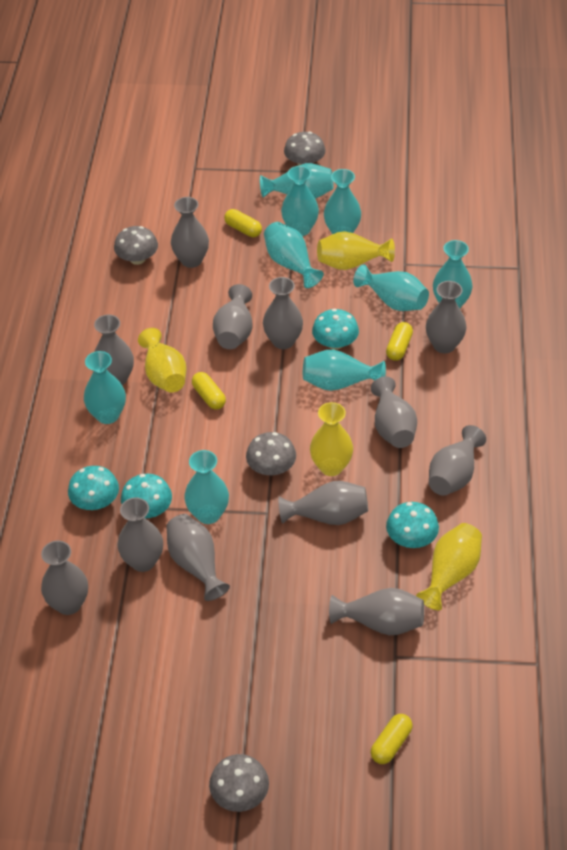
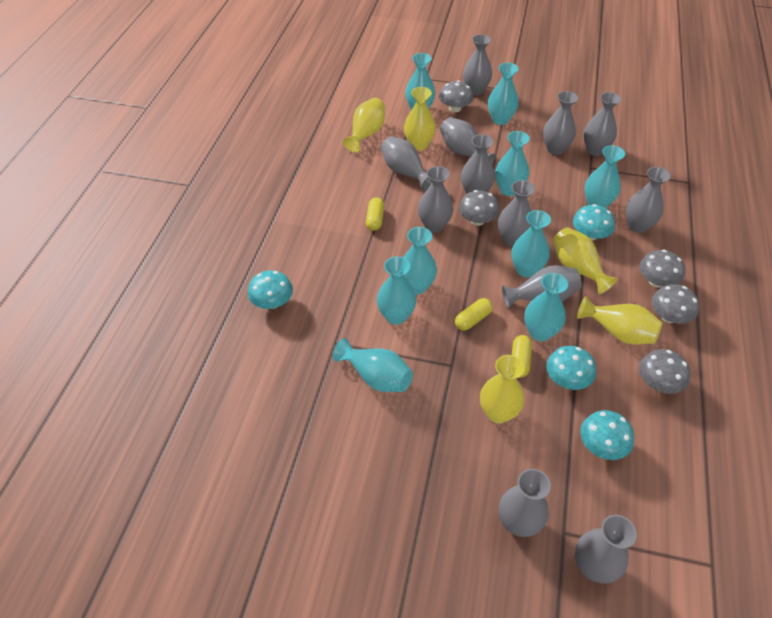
grey mushroom: 4 -> 5
yellow capsule: 4 -> 3
yellow vase: 4 -> 5

